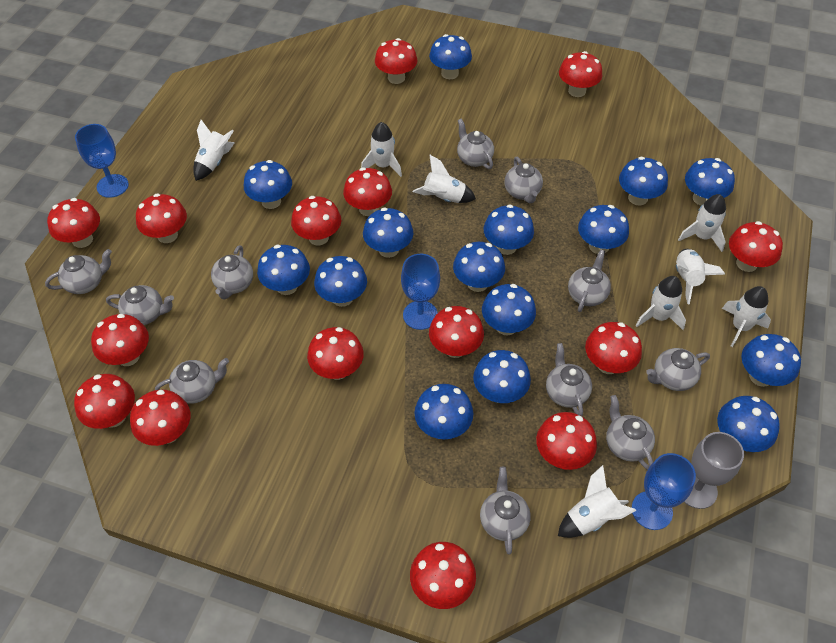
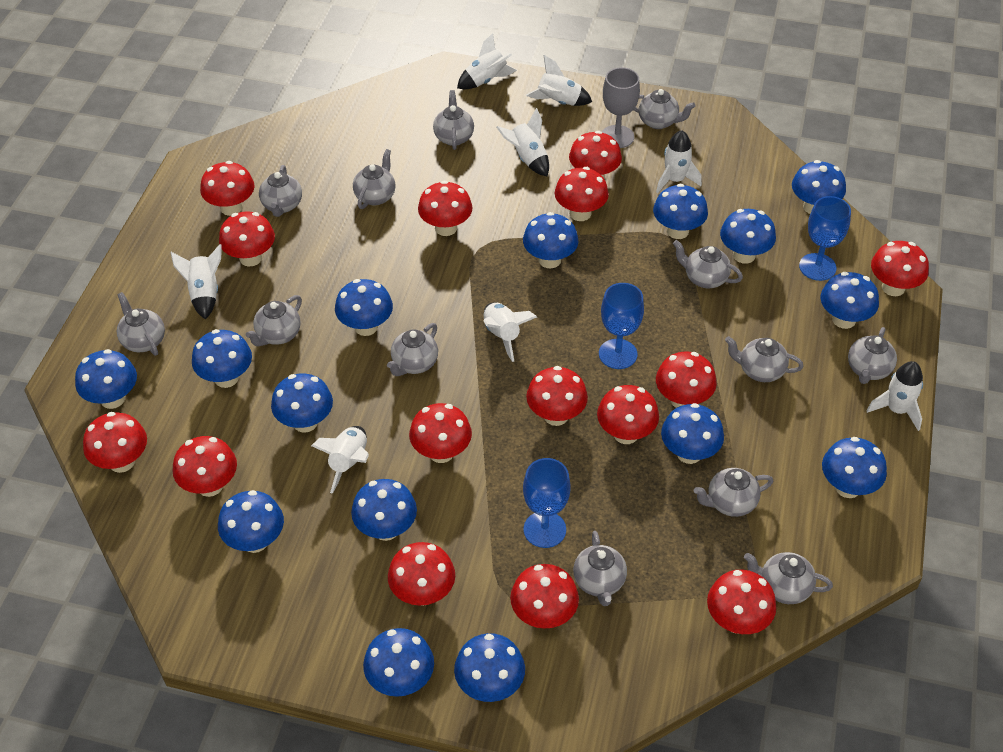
grey teapot: 11 -> 13

